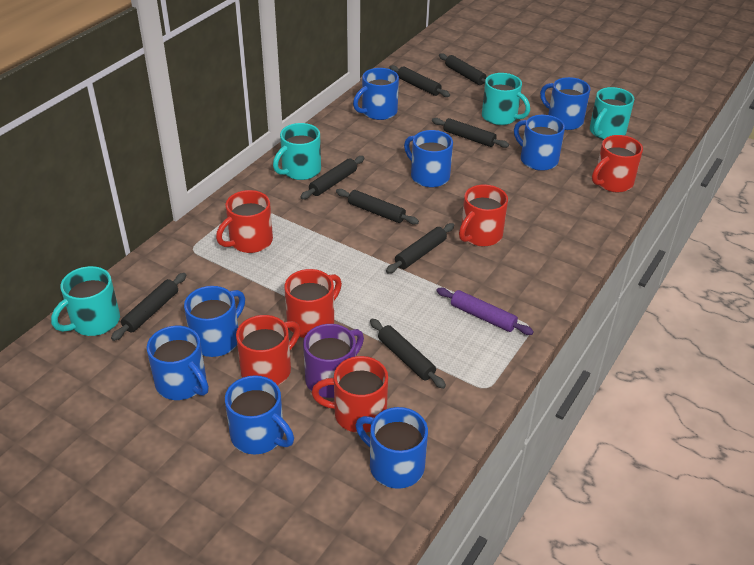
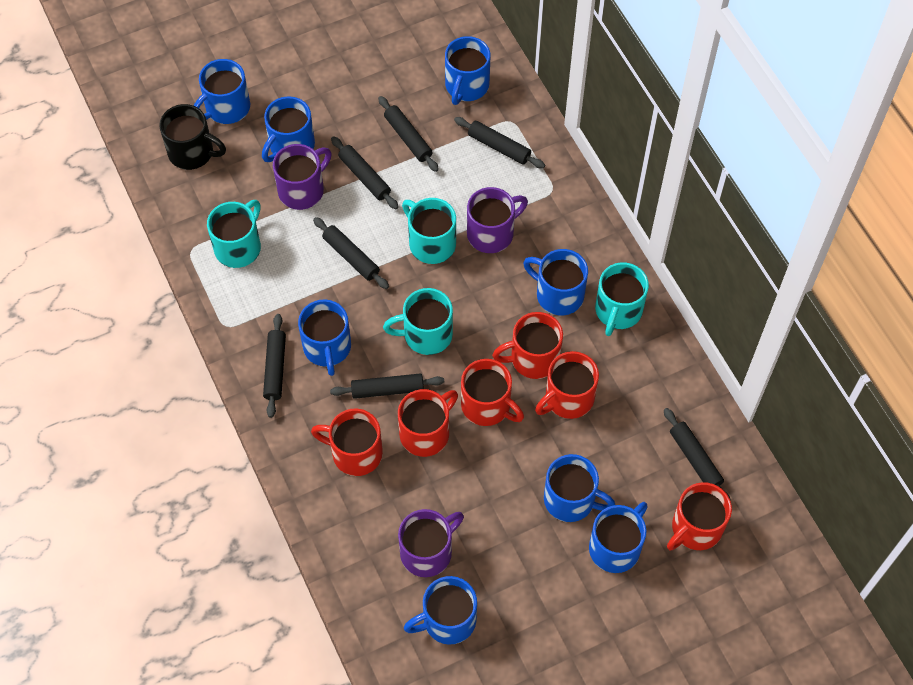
black mug: 0 -> 1
black rolling pin: 8 -> 7
purple mug: 1 -> 3
purple rolling pin: 1 -> 0

